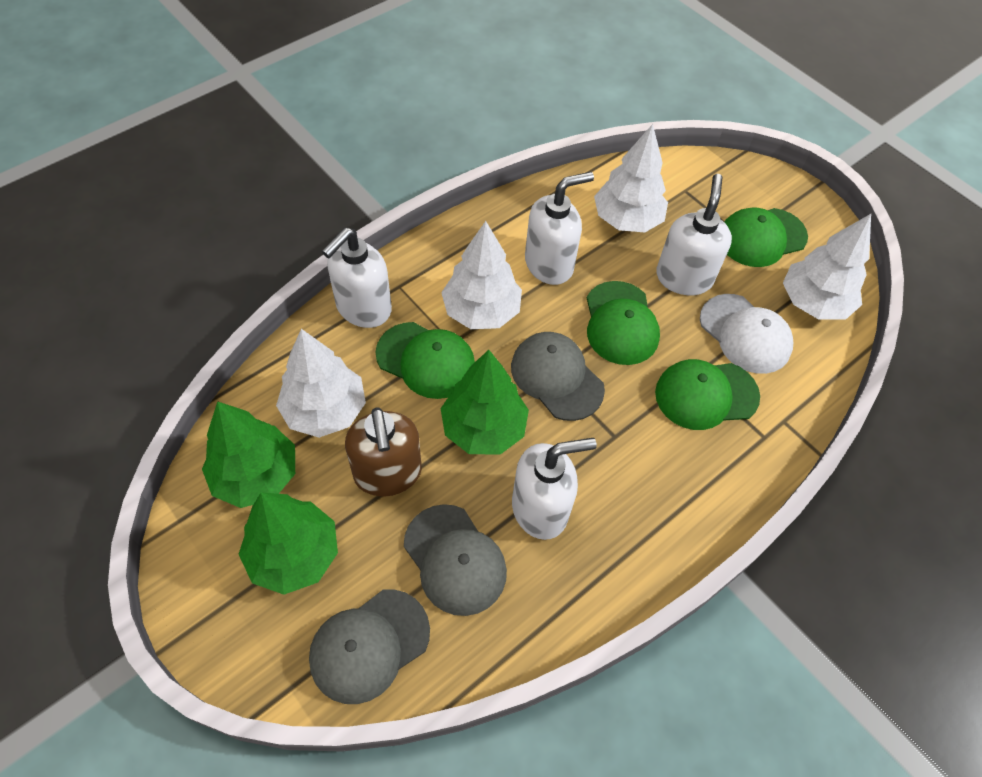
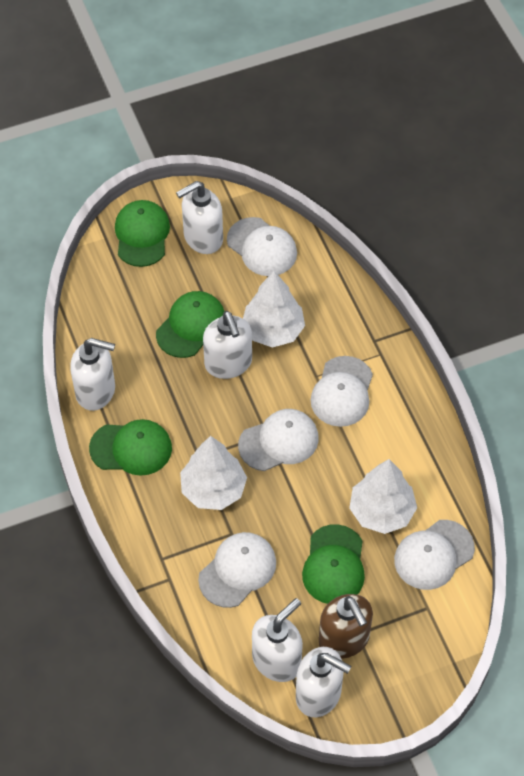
green tree: 3 -> 0
grey cap: 3 -> 0
white cap: 1 -> 5
white soap dispenser: 4 -> 5
white tree: 4 -> 3

